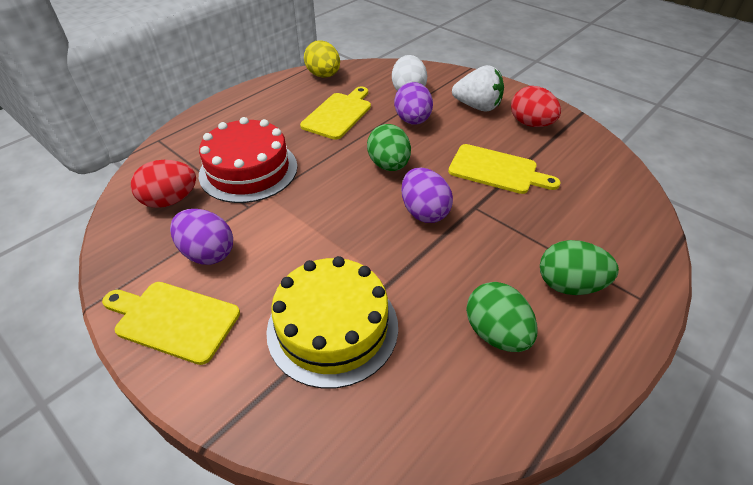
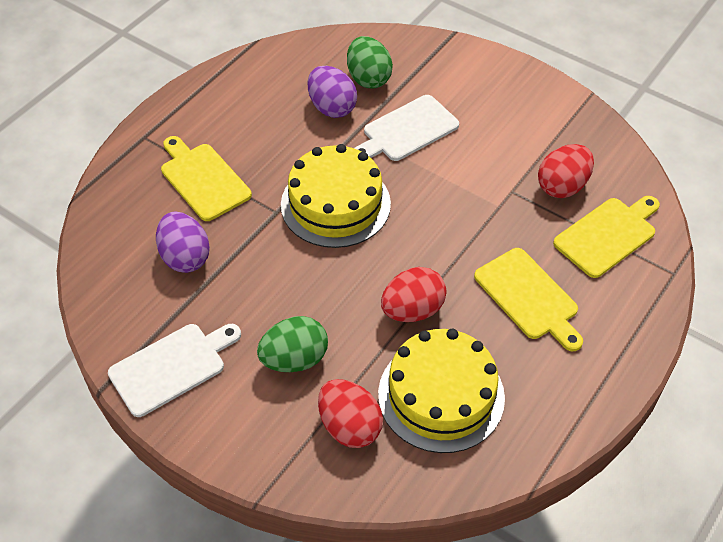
green egg: 3 -> 2
purple egg: 3 -> 2
red cake: 1 -> 0
red egg: 2 -> 3
white cutting board: 0 -> 2
white egg: 1 -> 0
white strawberry: 1 -> 0
yellow cake: 1 -> 2
yellow egg: 1 -> 0

